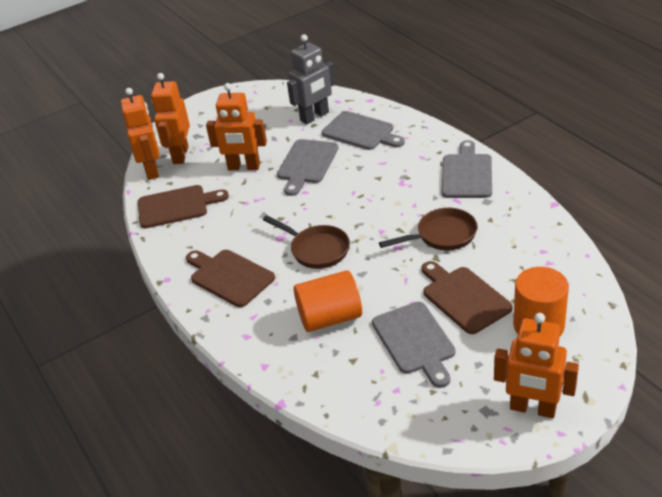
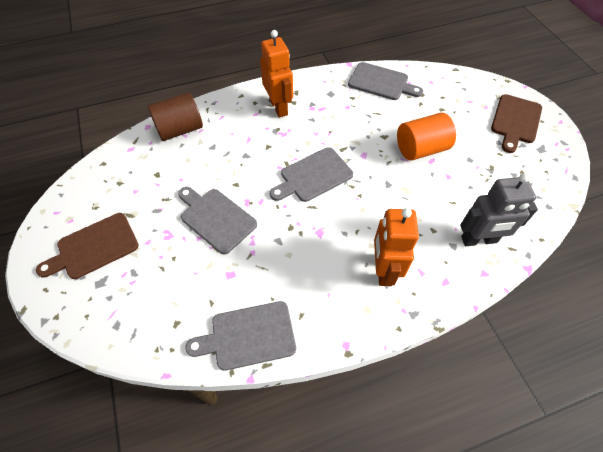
brown cutting board: 3 -> 2
brown cylinder: 0 -> 1
brown pan: 2 -> 0
orange cylinder: 2 -> 1
orange robot: 4 -> 2

